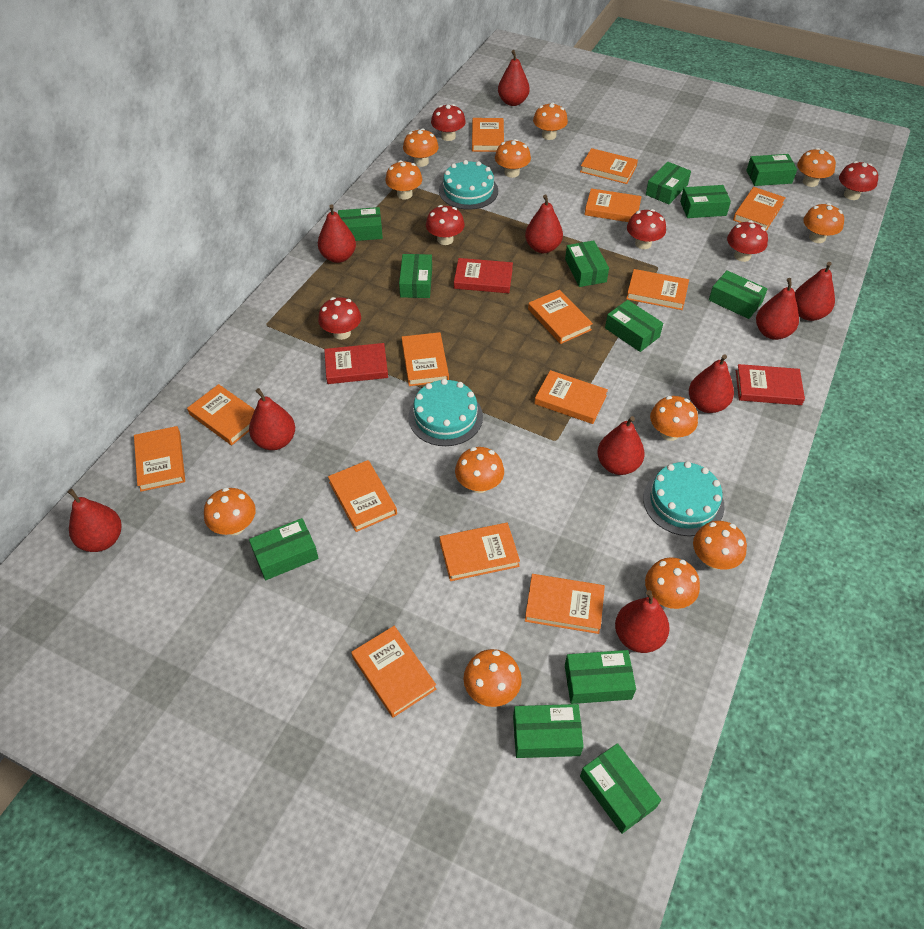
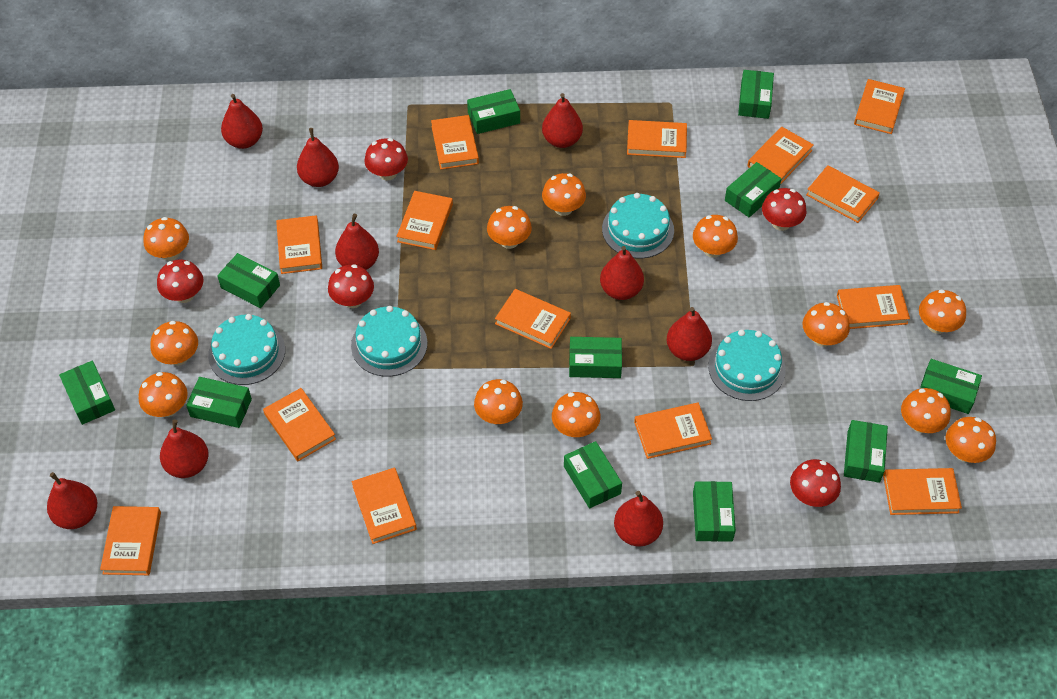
green box: 12 -> 11
red book: 3 -> 0
red mushroom: 6 -> 5
red pear: 10 -> 9
turquoise cake: 3 -> 4

